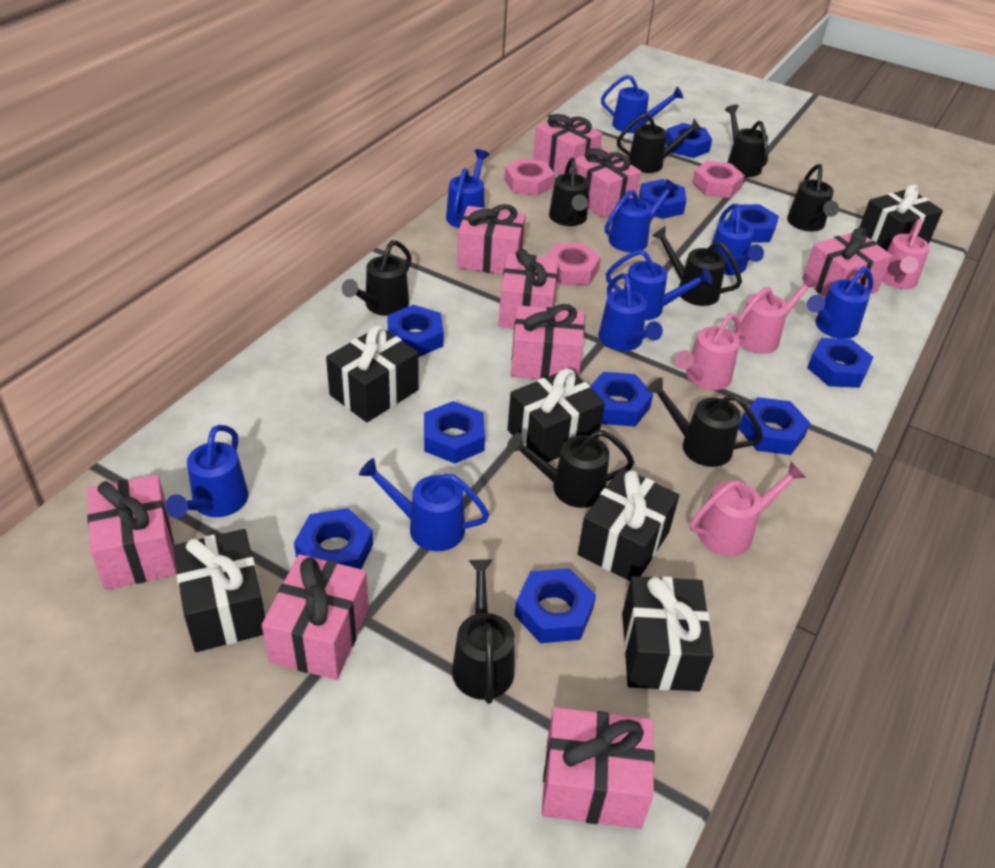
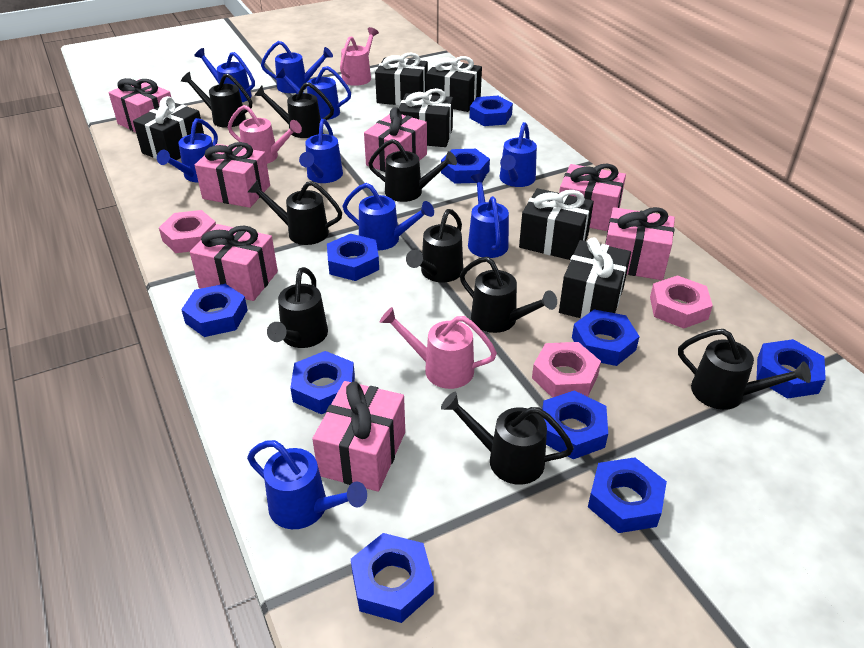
pink gift: 9 -> 7
pink watering can: 4 -> 3

